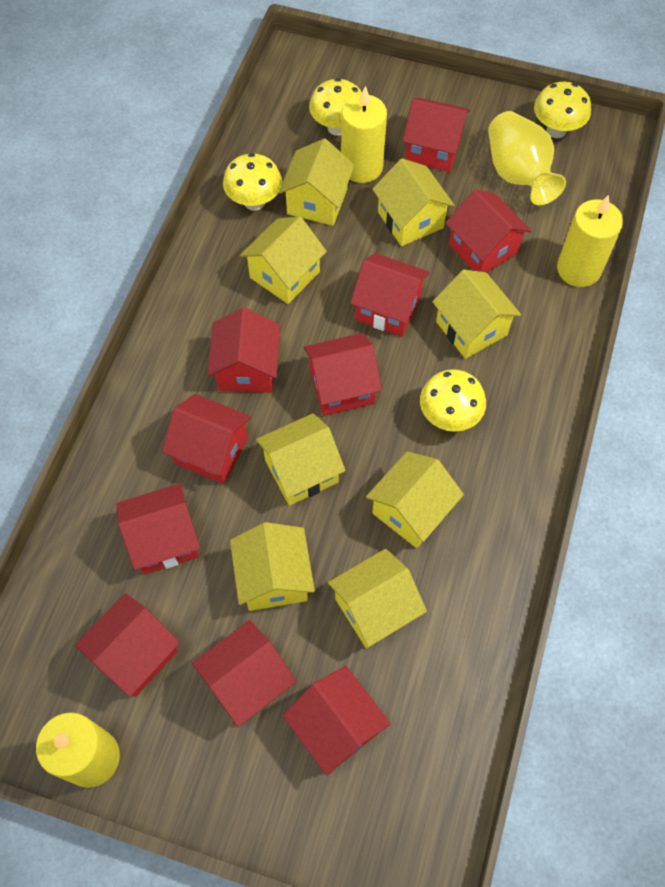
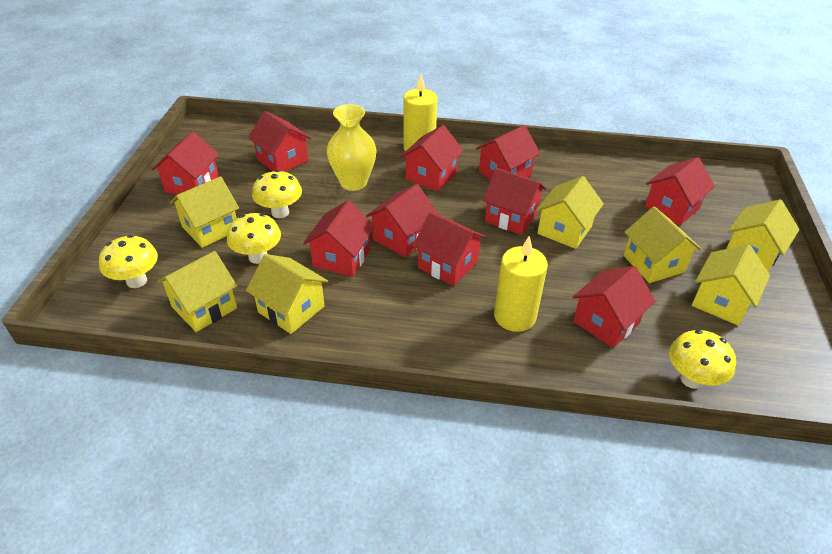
yellow candle: 3 -> 2
yellow house: 8 -> 7

